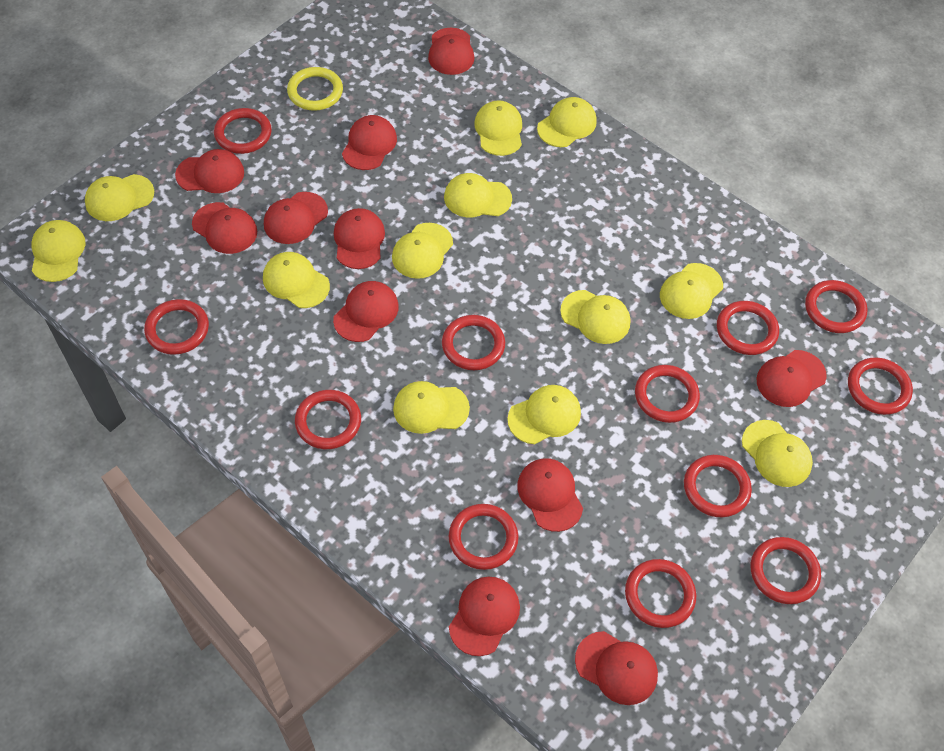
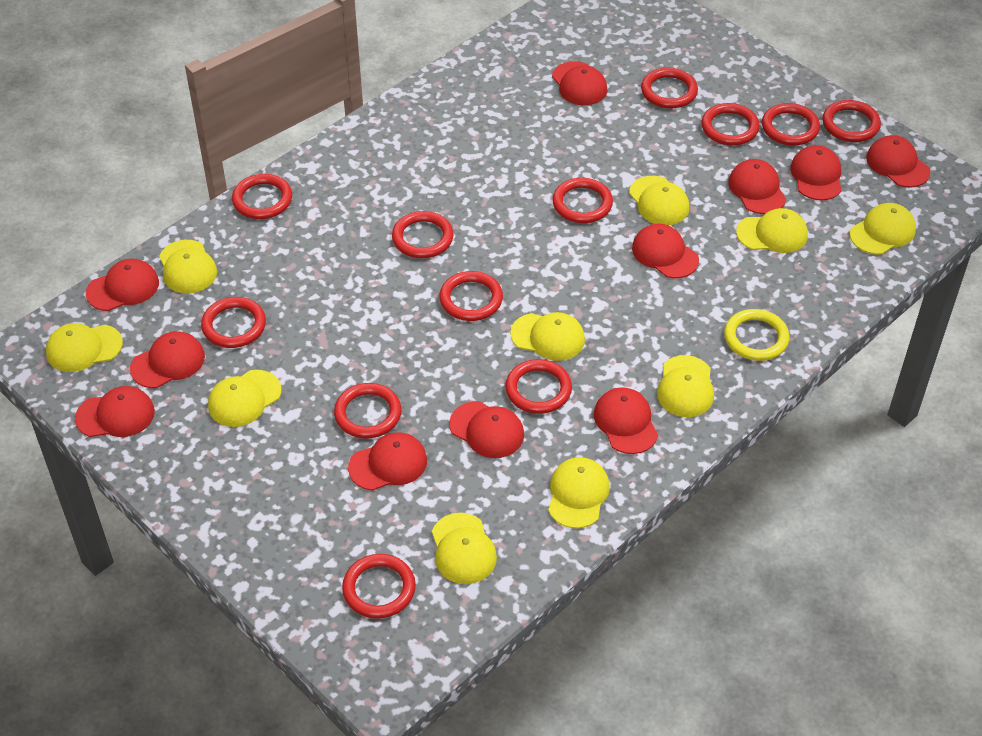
yellow cap: 12 -> 10

